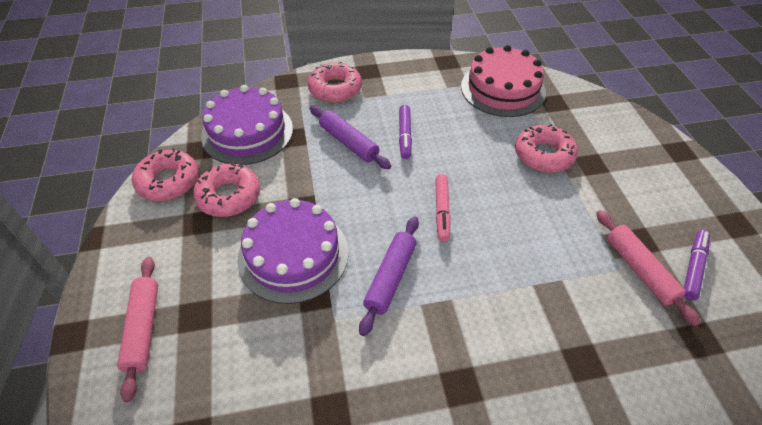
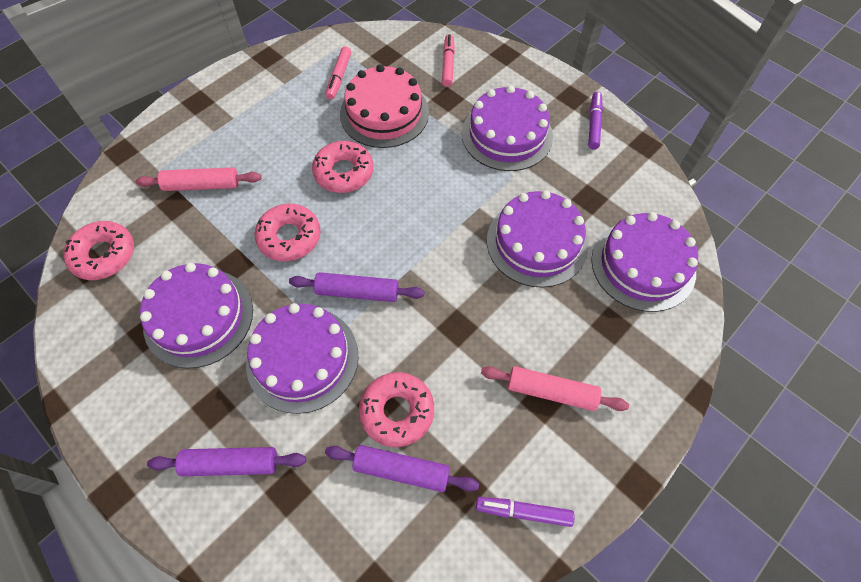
pink marker: 1 -> 2
purple cake: 2 -> 5
purple rolling pin: 2 -> 3

